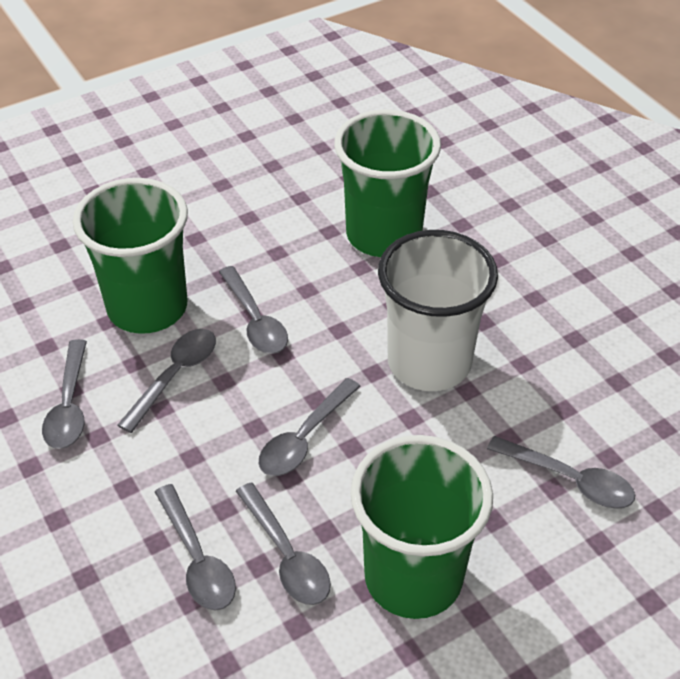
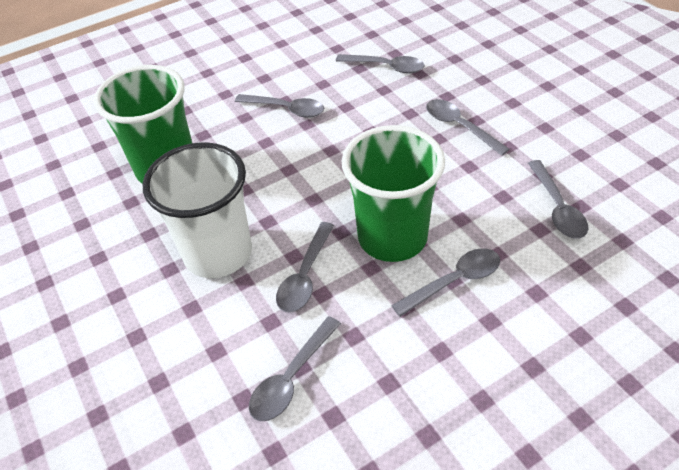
green cup: 3 -> 2

